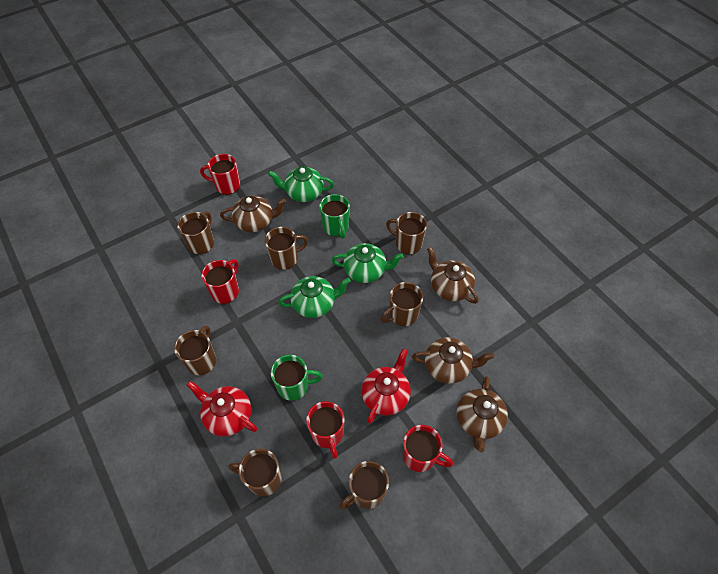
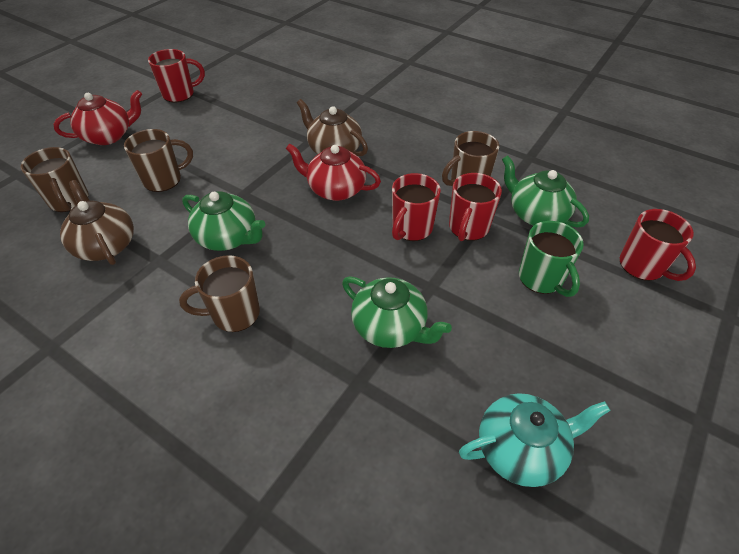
brown mug: 7 -> 4
brown teapot: 4 -> 2
green mug: 2 -> 1
turquoise teapot: 0 -> 1

